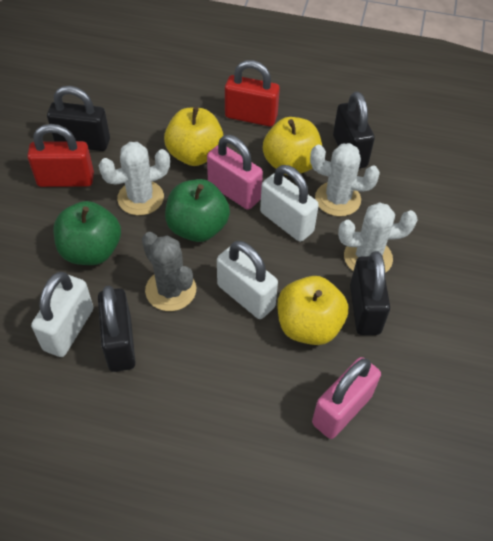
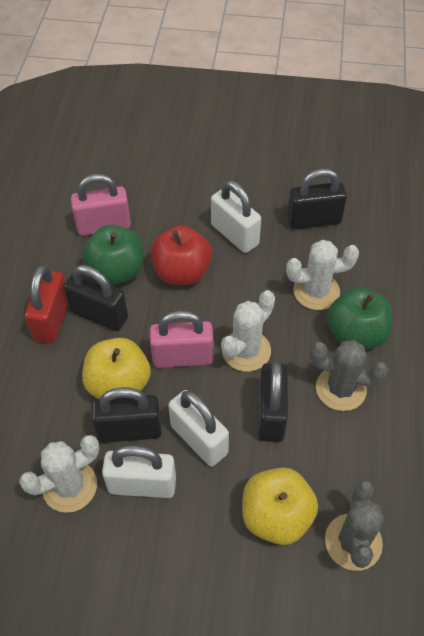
grey cactus: 1 -> 2
red apple: 0 -> 1
red padlock: 2 -> 1
yellow apple: 3 -> 2

